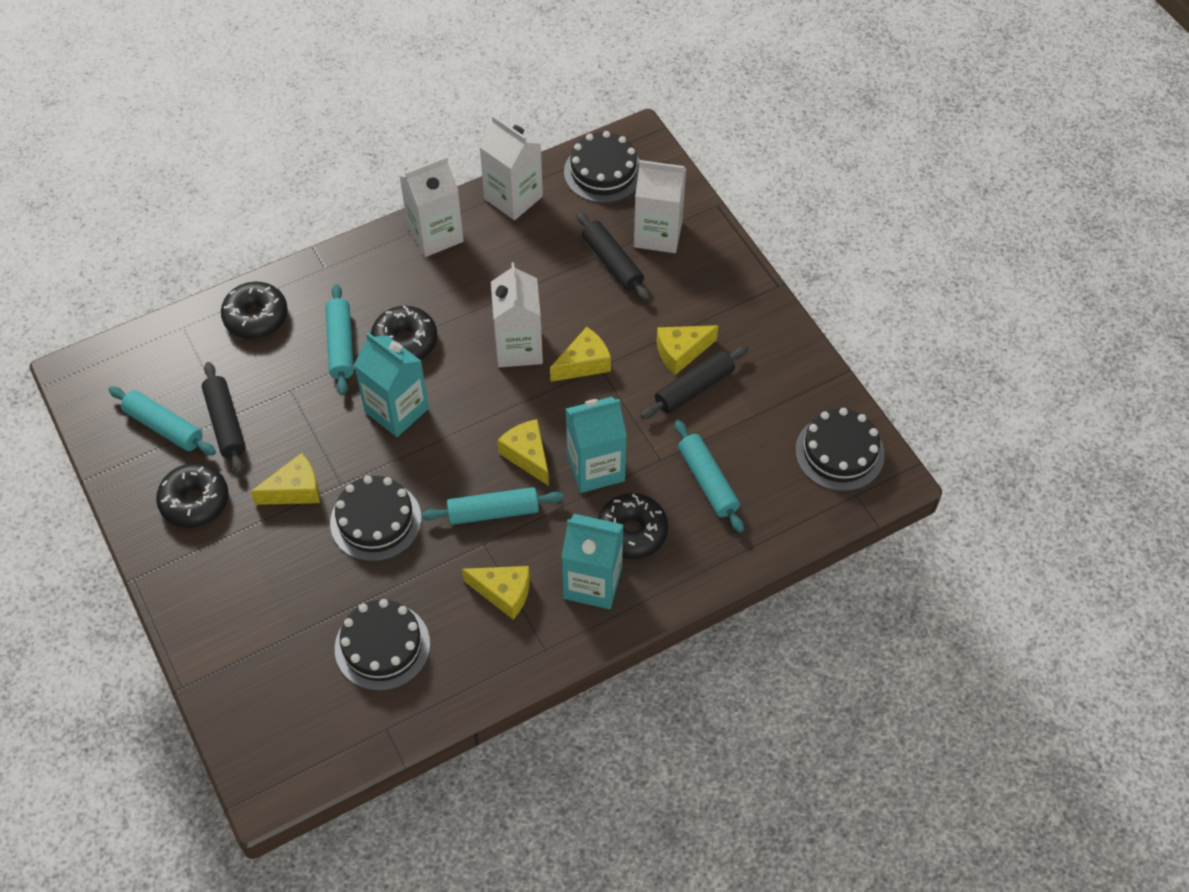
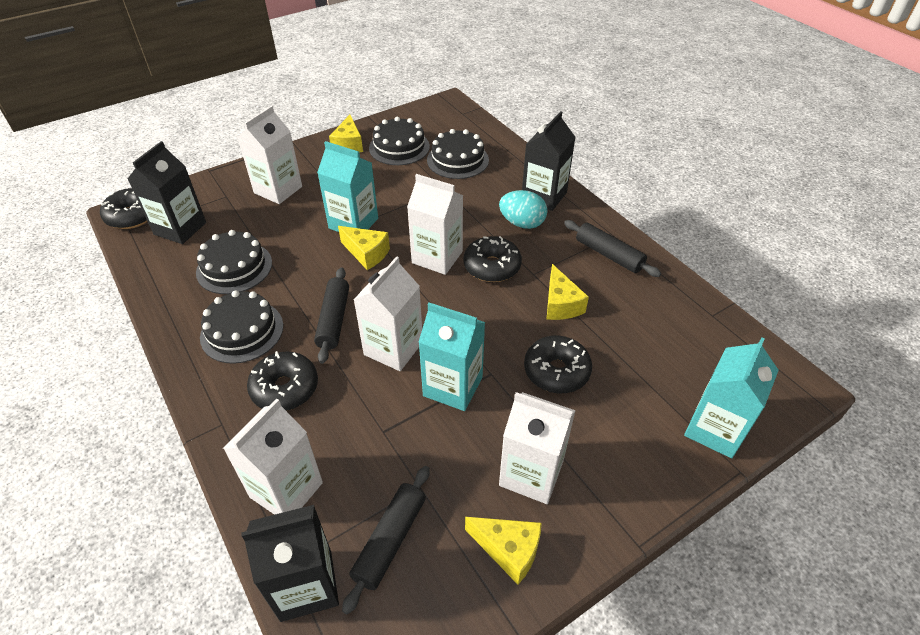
black carton: 0 -> 3
turquoise egg: 0 -> 1
turquoise rolling pin: 4 -> 0
white carton: 4 -> 5
yellow cheese: 5 -> 4

